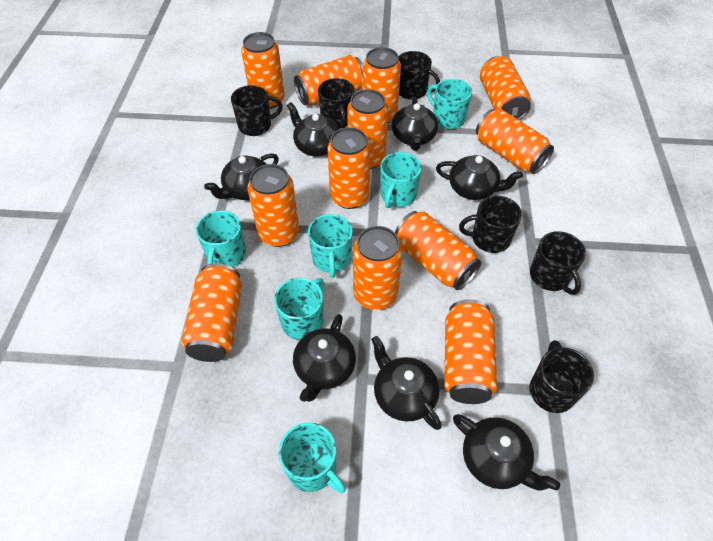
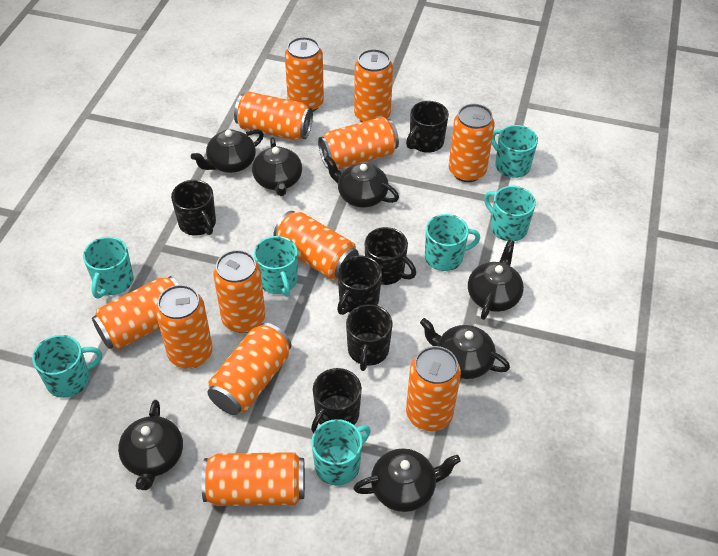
turquoise mug: 6 -> 7

